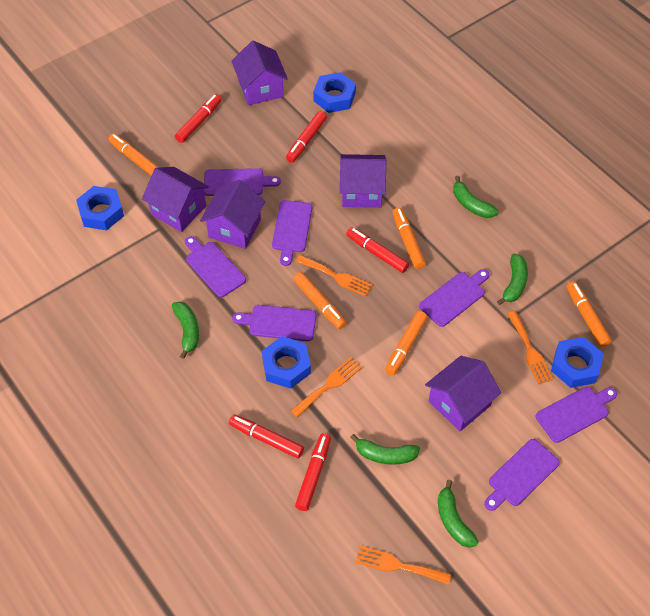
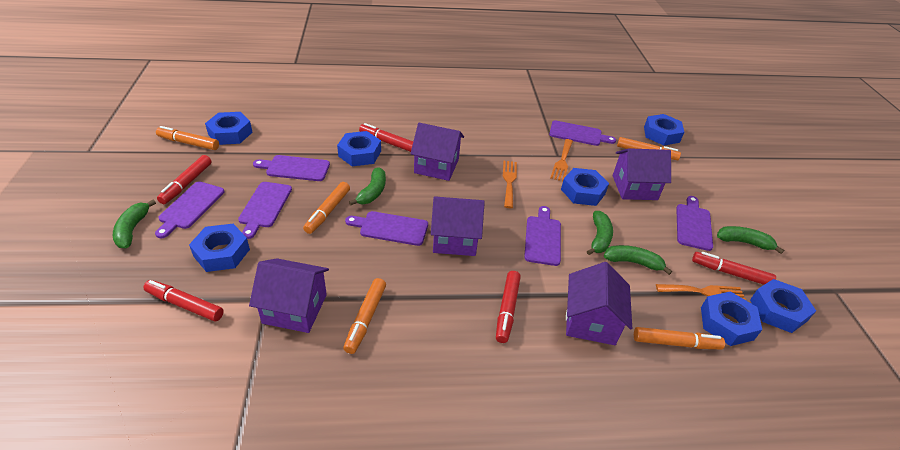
blue nut: 4 -> 7
orange fork: 4 -> 3

